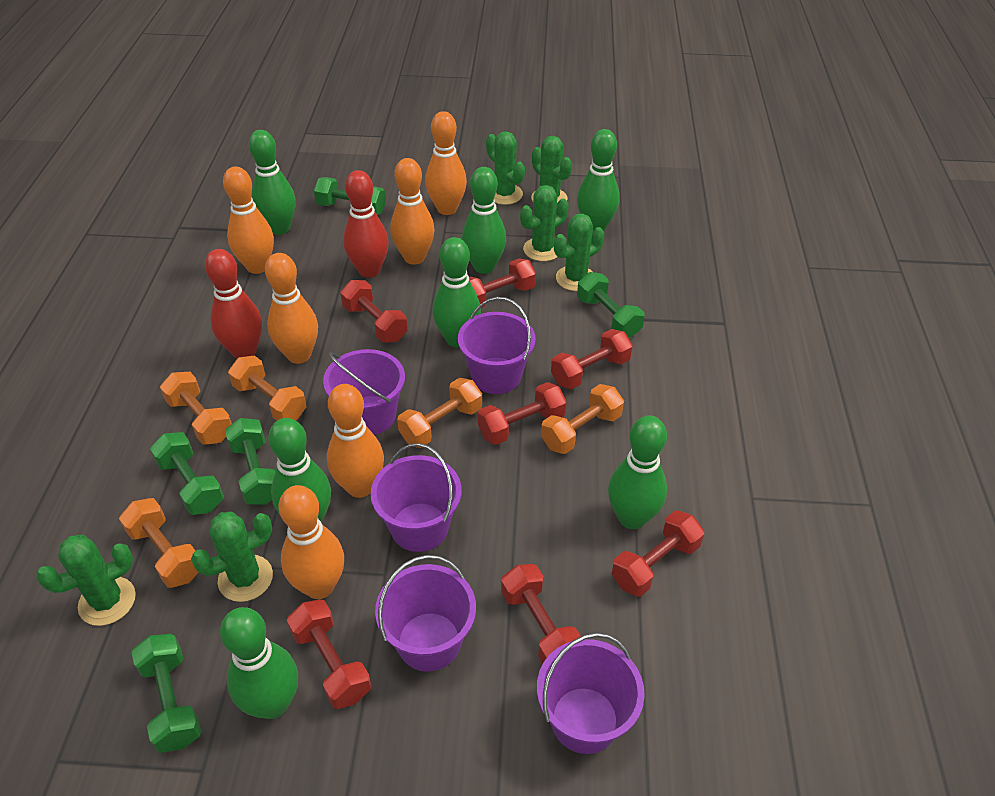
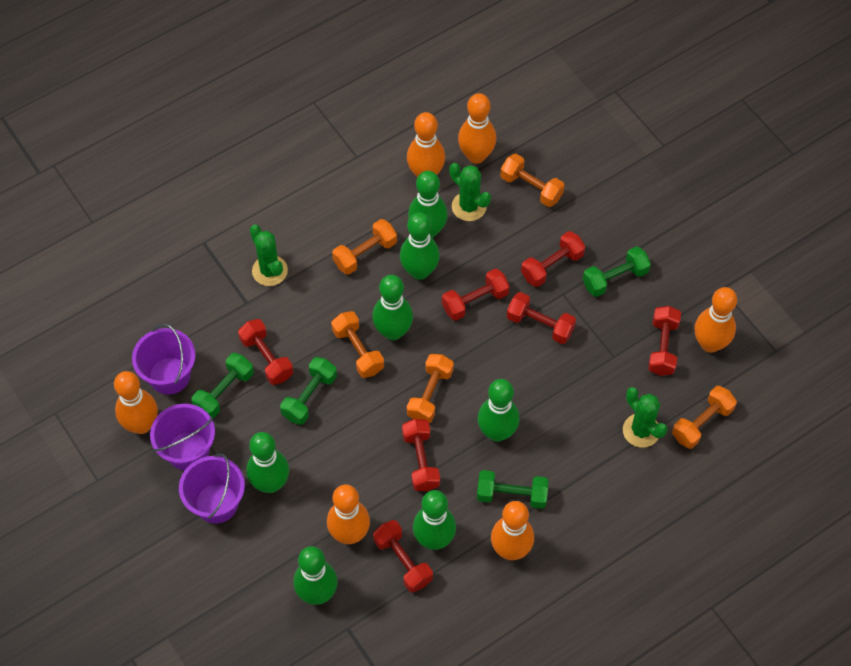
green cactus: 6 -> 3
green dumbbell: 5 -> 4
purple bucket: 5 -> 3
red bowling pin: 2 -> 0

